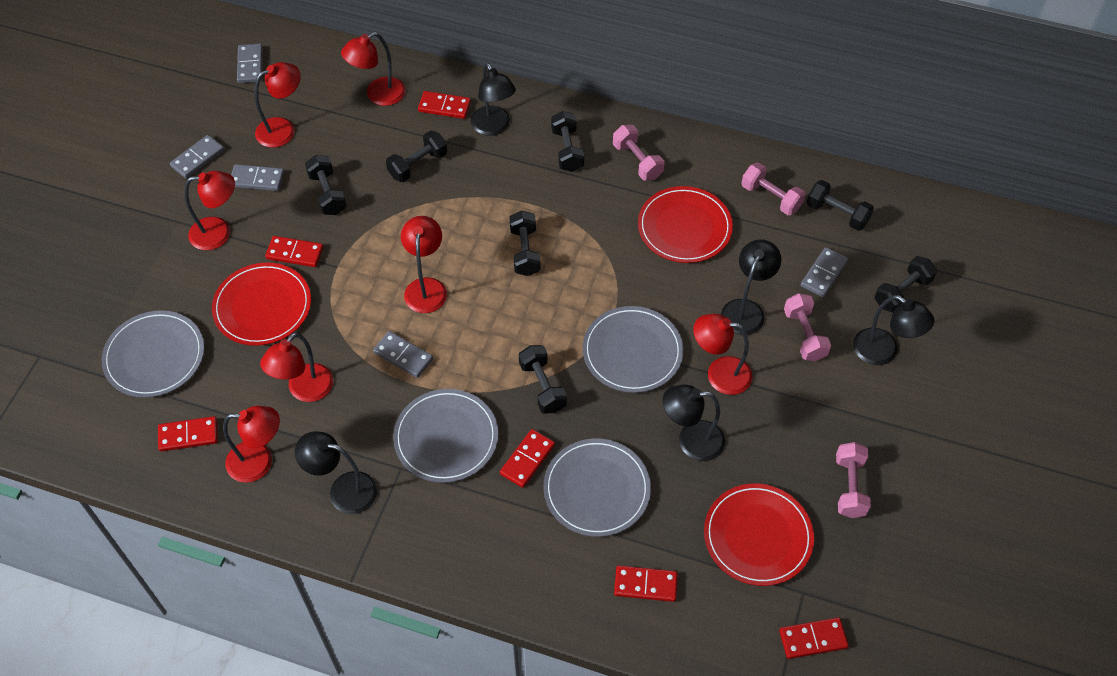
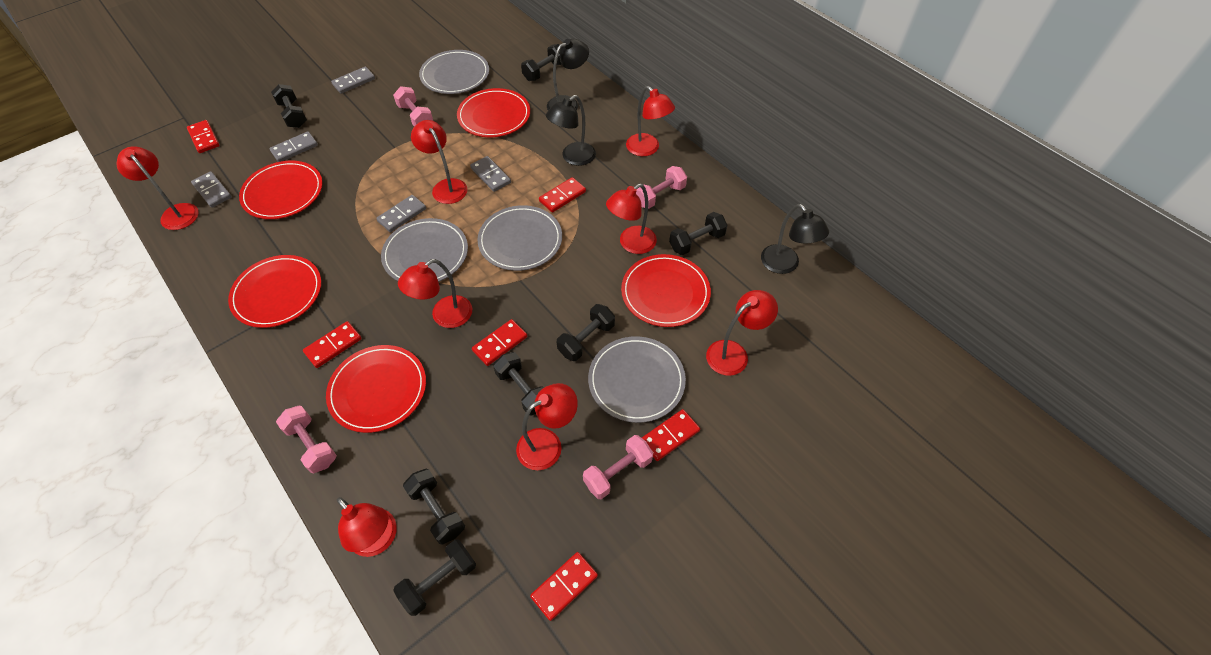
black lamp: 5 -> 3
red lamp: 7 -> 8
red plate: 3 -> 5

